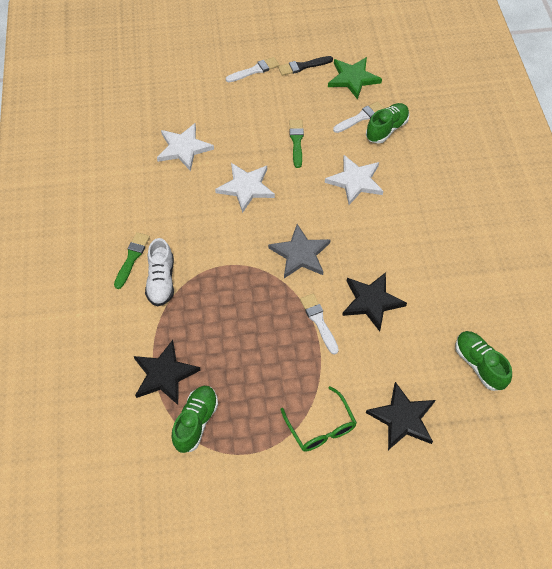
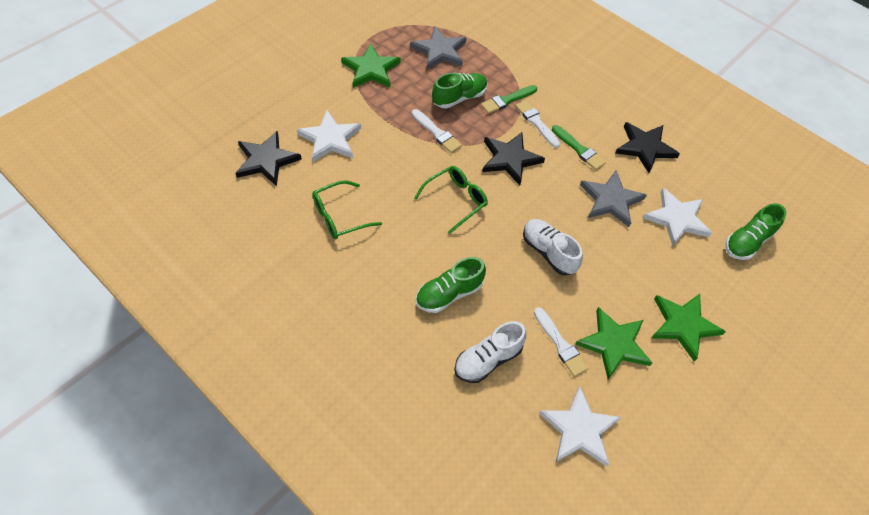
black brush: 1 -> 0
green glasses: 1 -> 2
green star: 1 -> 3
grey star: 1 -> 2
white shoe: 1 -> 2

